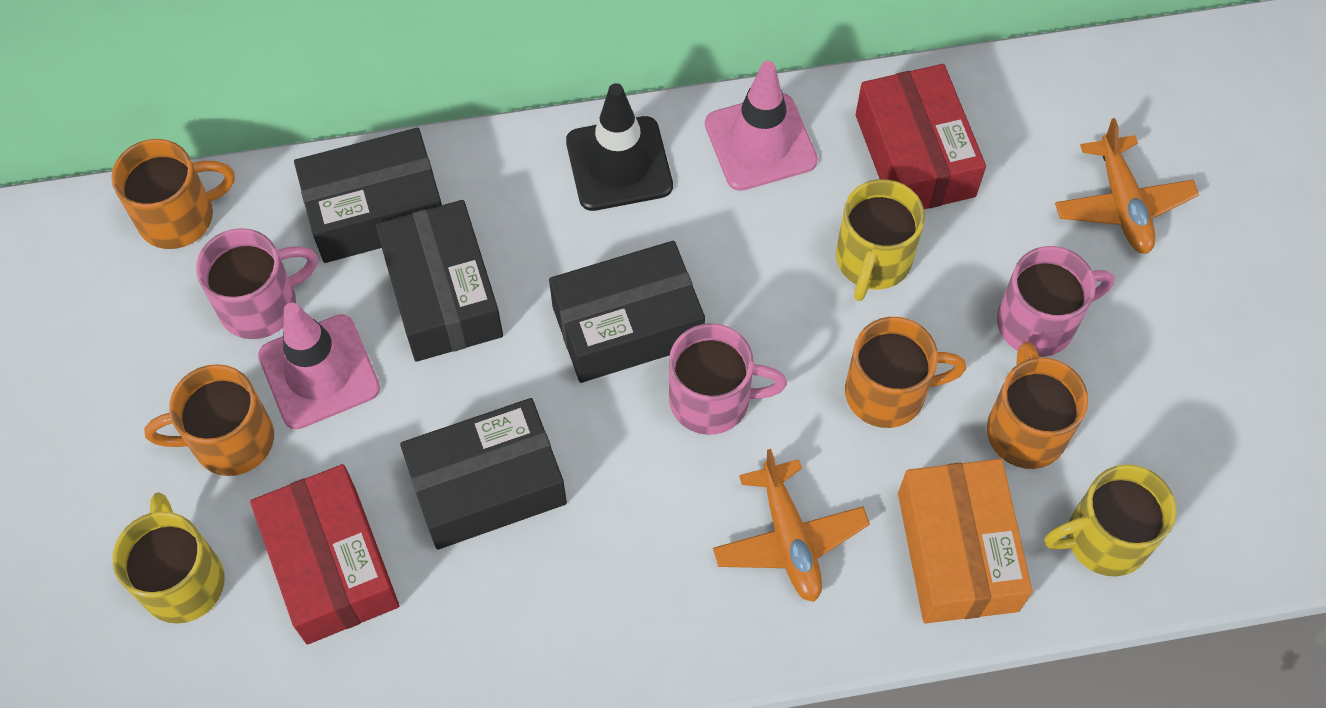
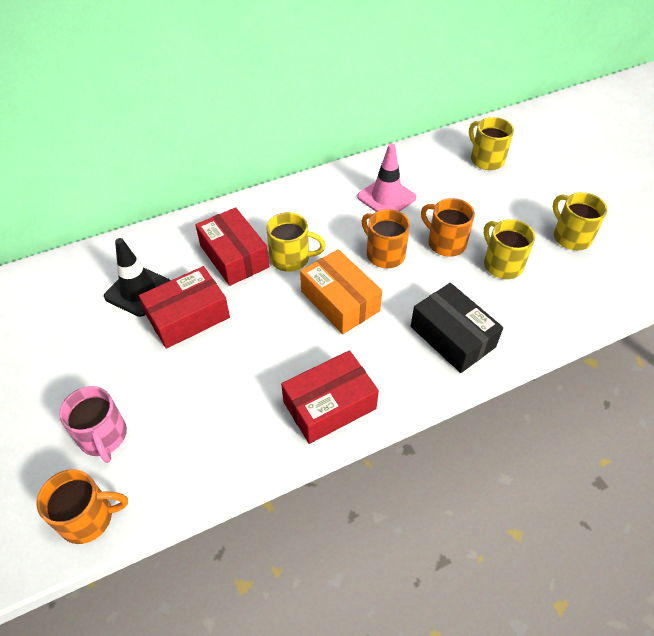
black box: 4 -> 1
orange mug: 4 -> 3
orange plane: 2 -> 0
pink mug: 3 -> 1
pink traffic cone: 2 -> 1
red box: 2 -> 3
yellow mug: 3 -> 4

